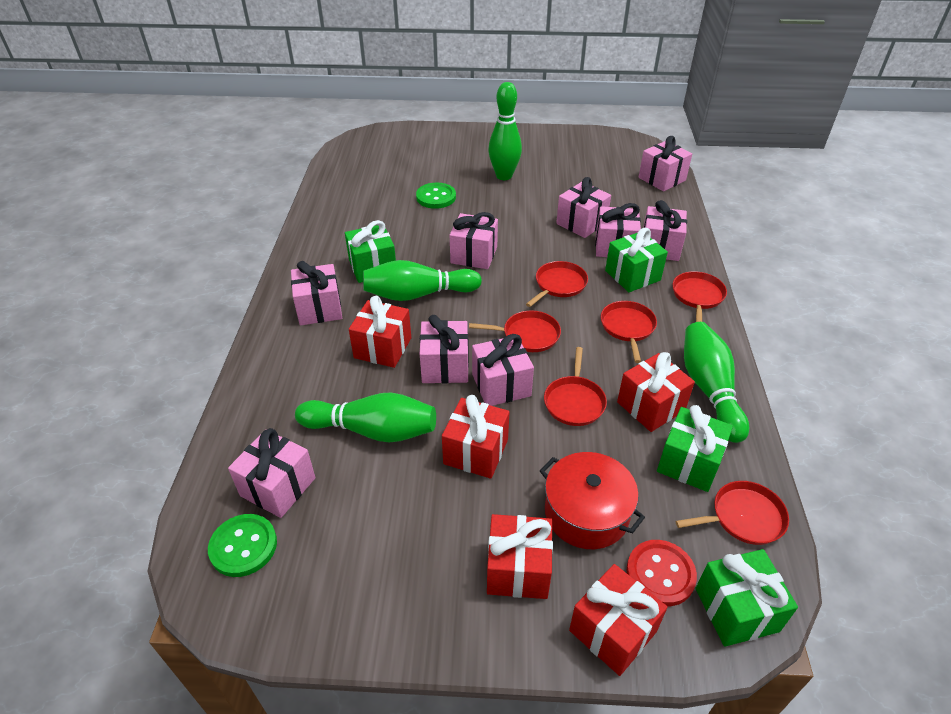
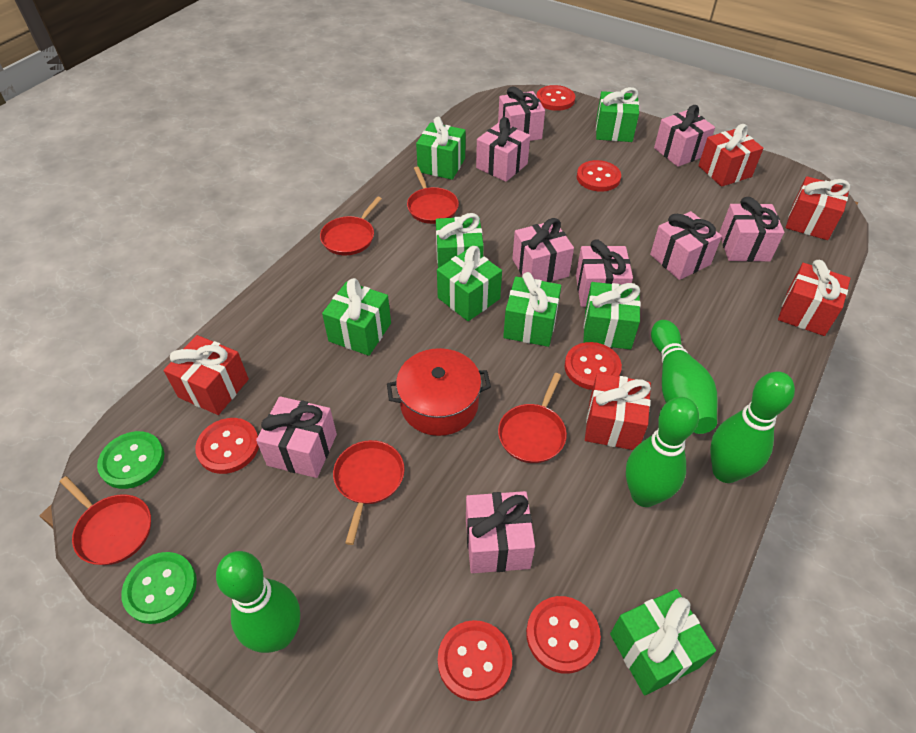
green gift: 4 -> 8
red button: 1 -> 6
red pan: 6 -> 5

